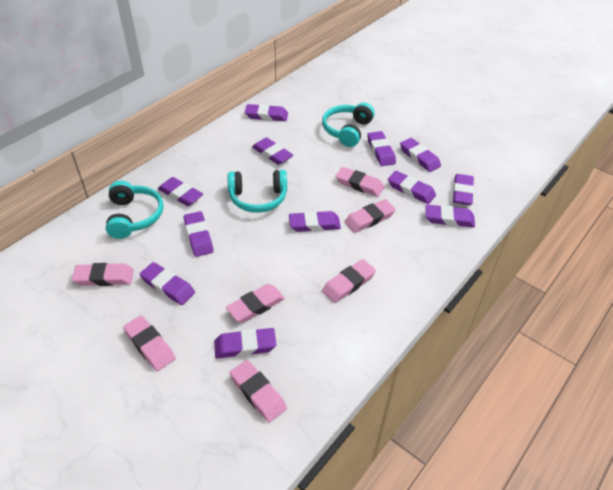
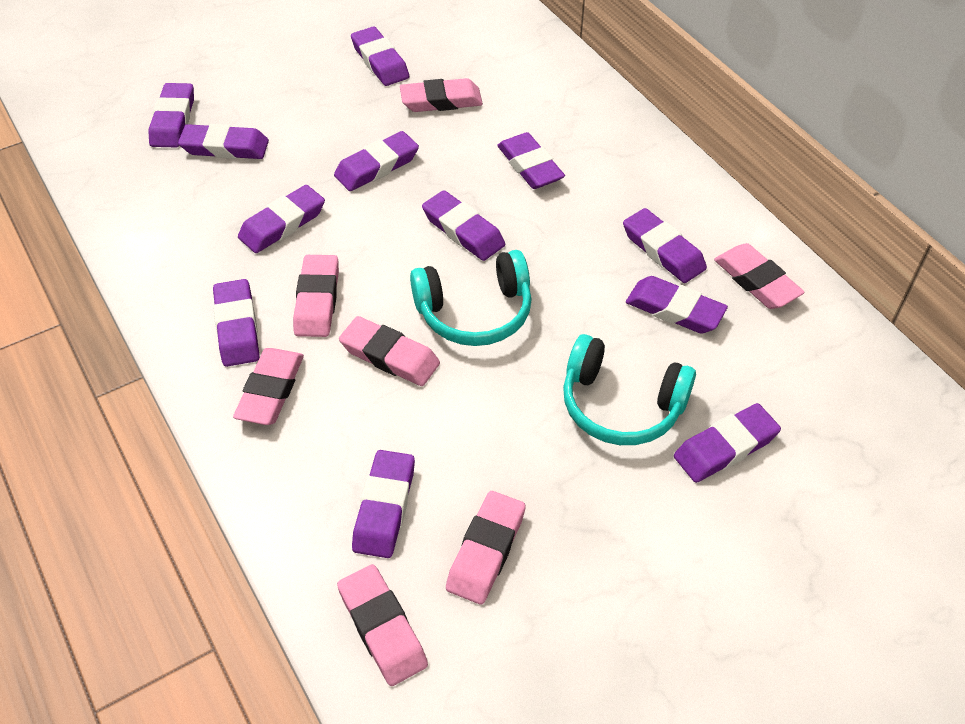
turquoise headphones: 3 -> 2

